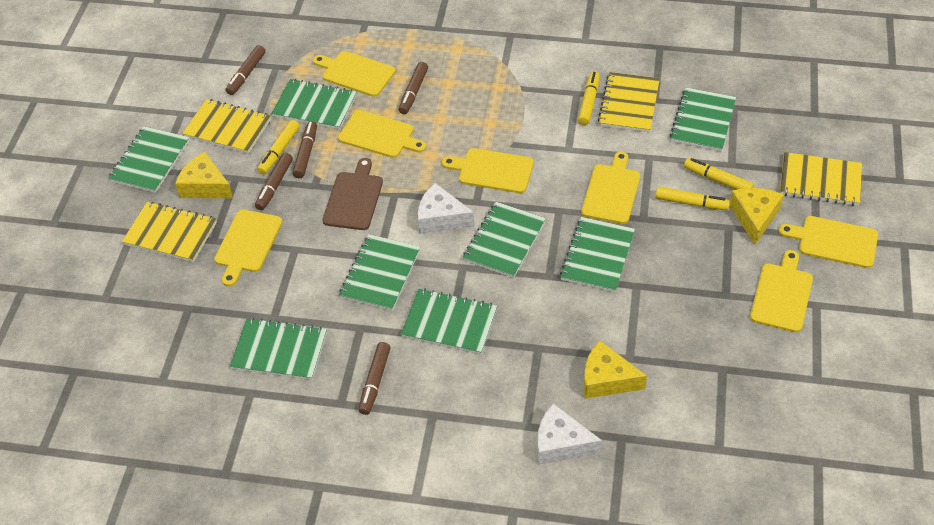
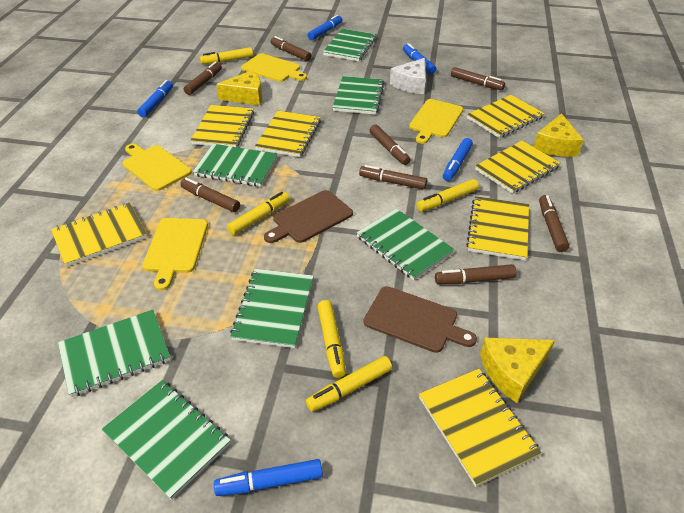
blue marker: 0 -> 5
brown cutting board: 1 -> 2
brown marker: 5 -> 8
green notebook: 8 -> 7
white cheese: 2 -> 1
yellow cutting board: 7 -> 4
yellow marker: 4 -> 5
yellow notebook: 4 -> 7

